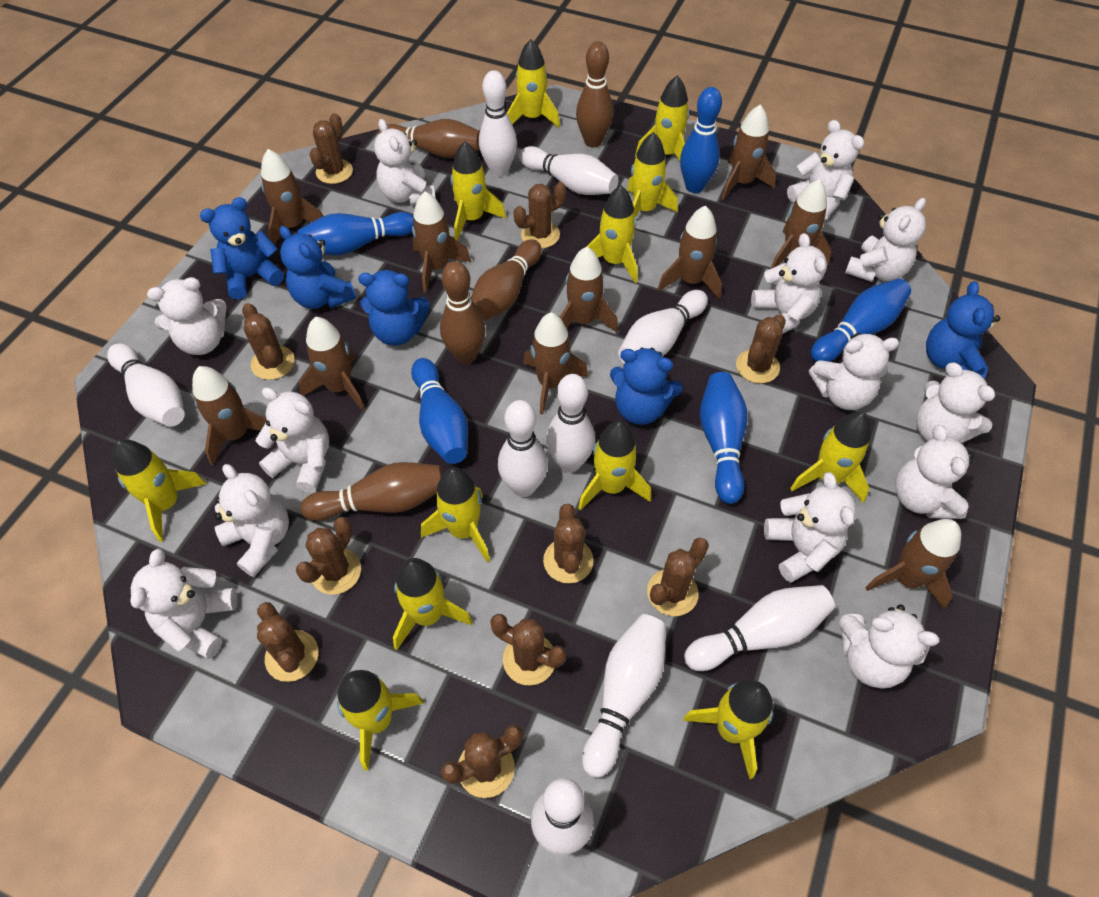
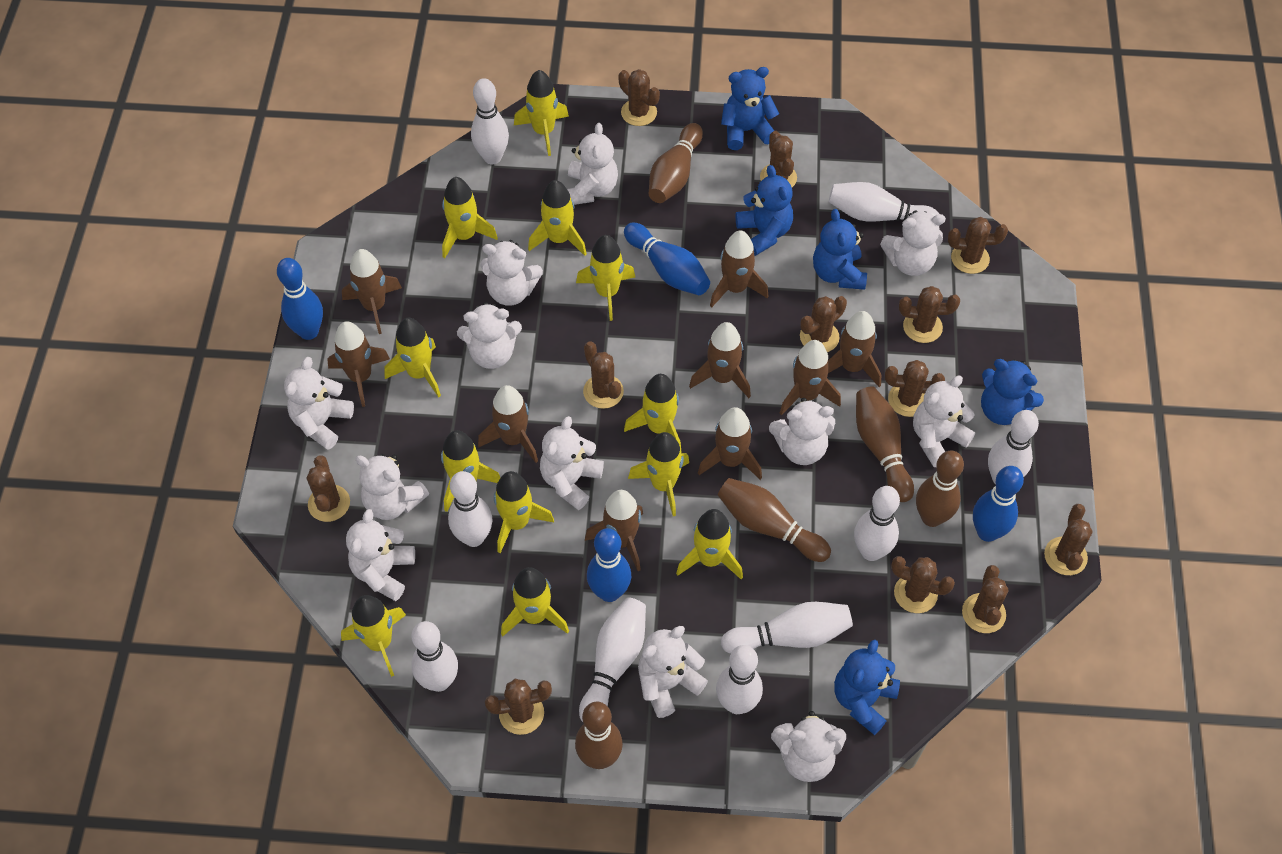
blue bowling pin: 5 -> 4
brown cactus: 10 -> 12
brown rocket: 10 -> 9
white teddy bear: 13 -> 12

